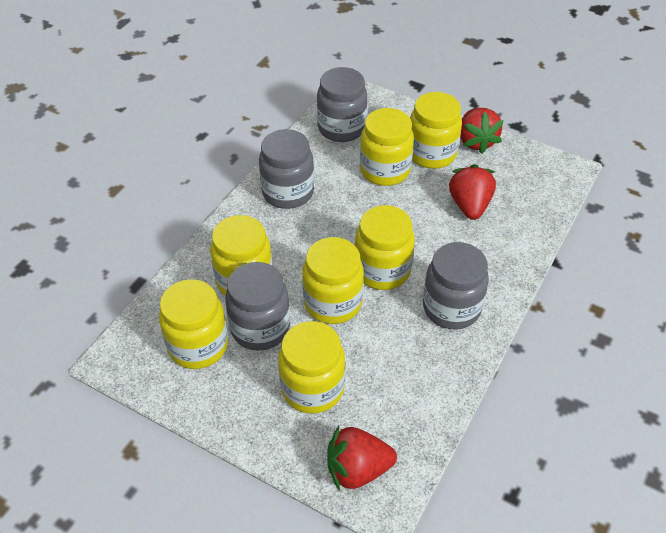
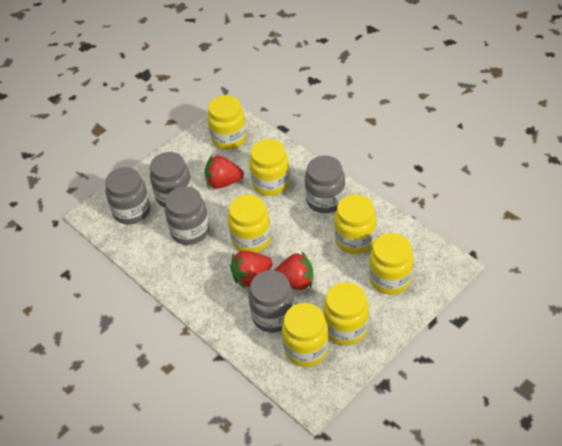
grey jar: 4 -> 5

